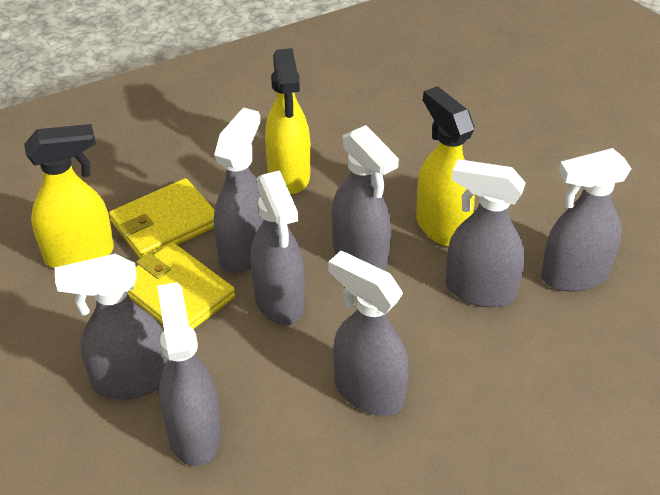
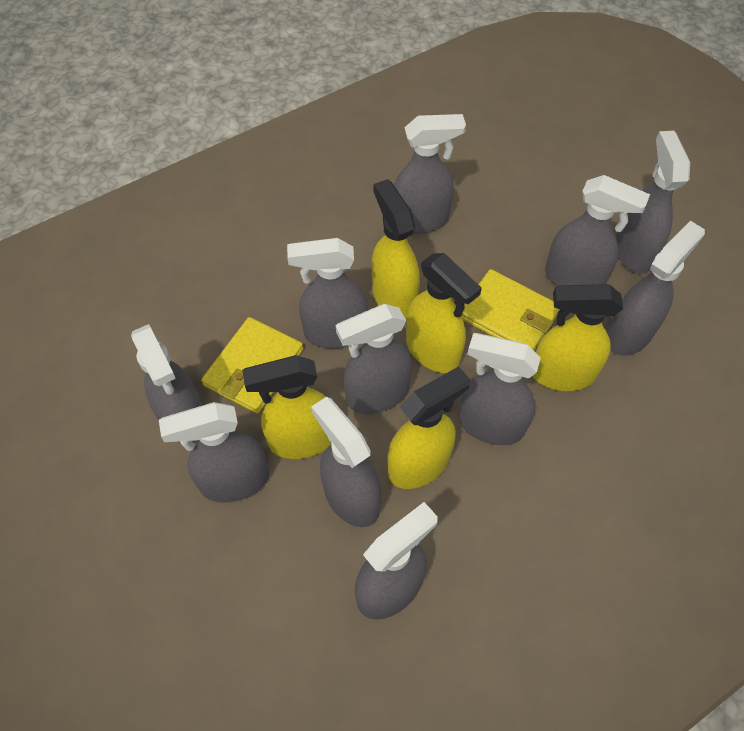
grey spray bottle: 8 -> 11
yellow spray bottle: 3 -> 5

